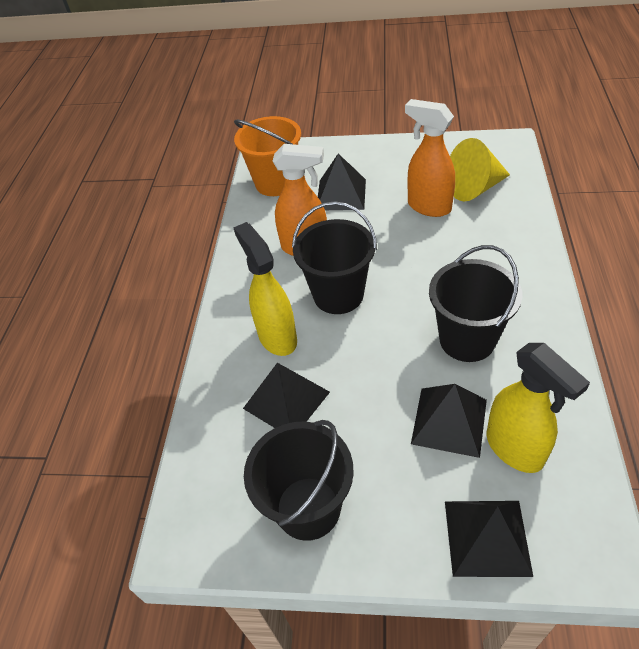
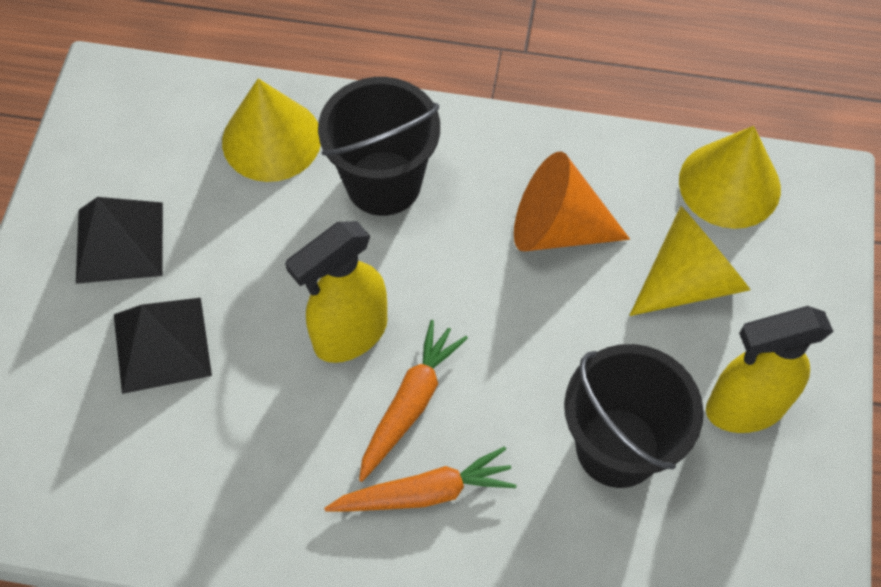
black bucket: 3 -> 2
black pyramid: 4 -> 2
orange bucket: 1 -> 0
orange carrot: 0 -> 2
orange cone: 0 -> 1
orange spray bottle: 2 -> 0
yellow cone: 1 -> 3

